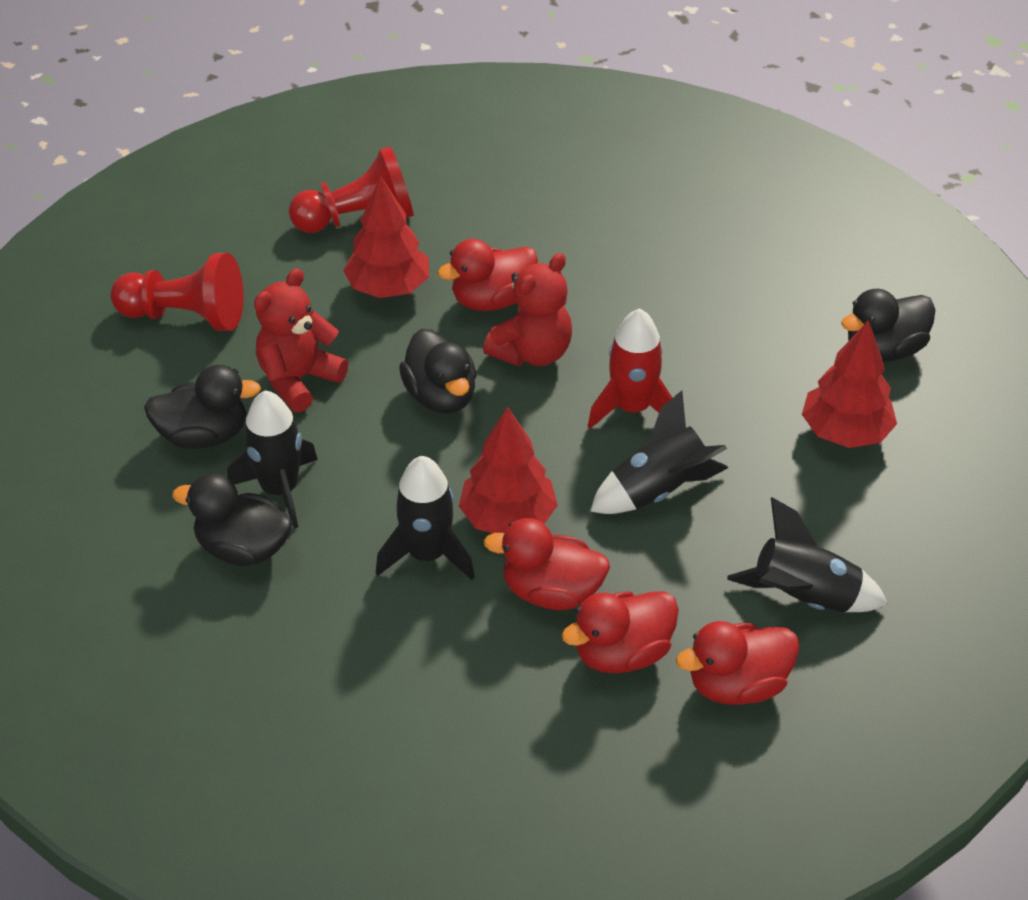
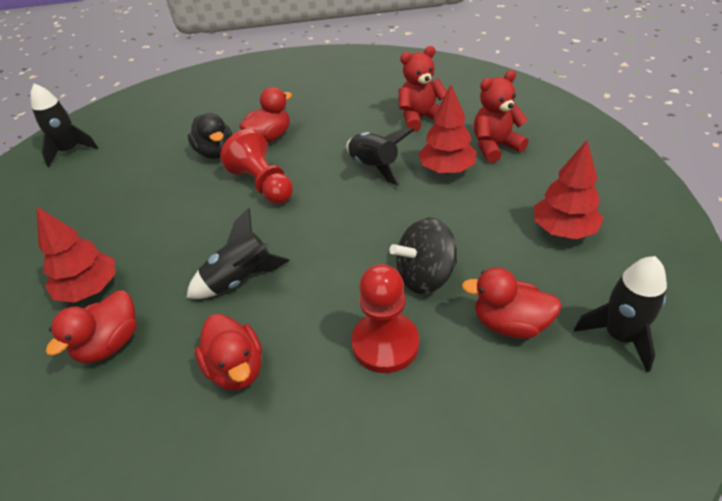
black duck: 4 -> 1
black spinning top: 0 -> 1
red rocket: 1 -> 0

